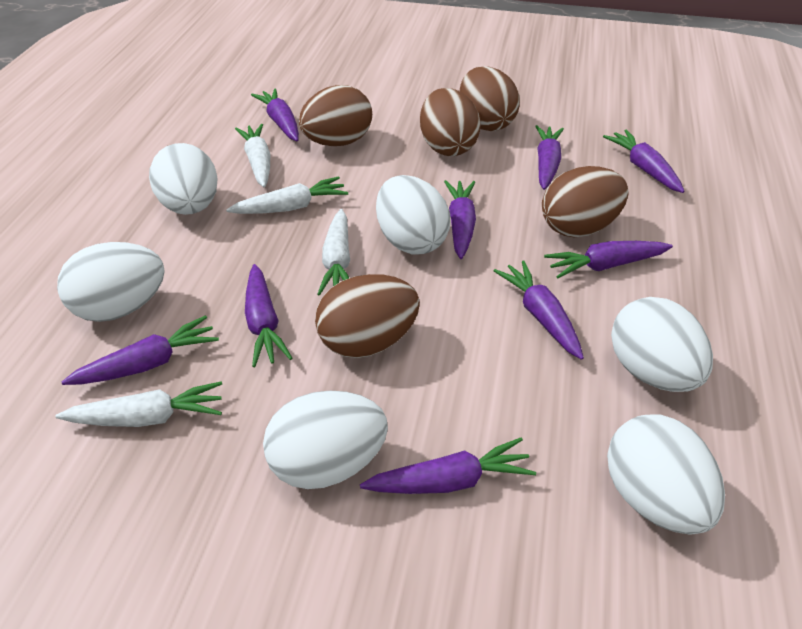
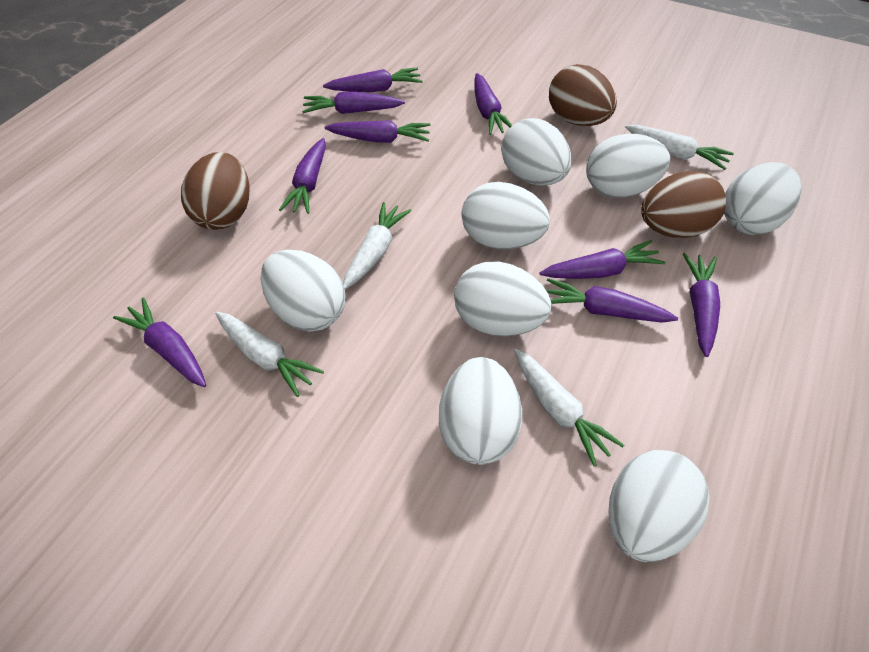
brown egg: 5 -> 3
white egg: 6 -> 8

